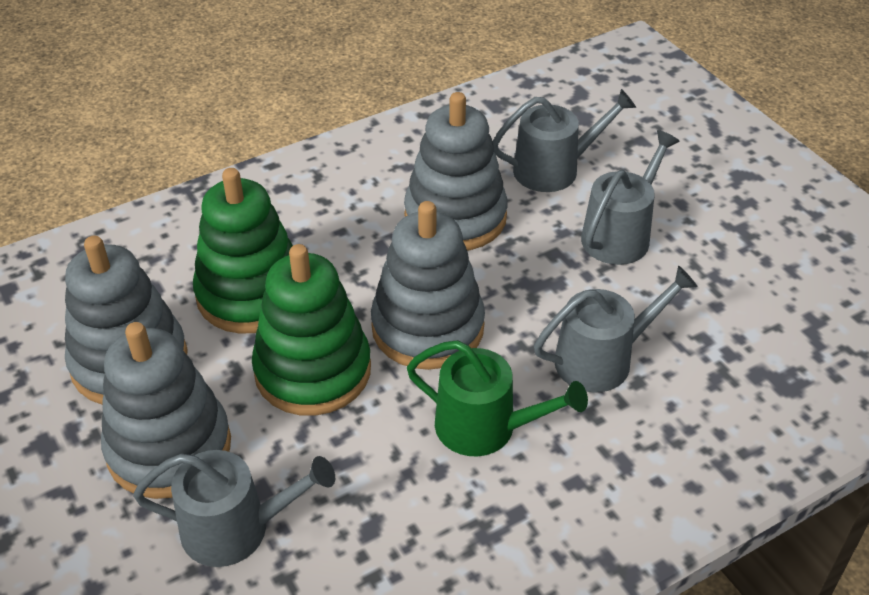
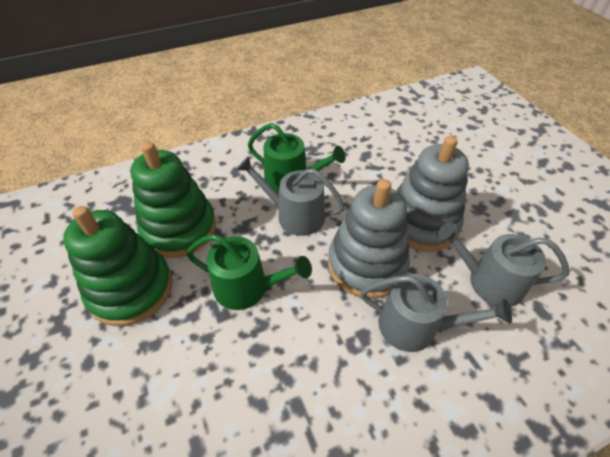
green watering can: 1 -> 2
grey stacking toy: 4 -> 2
grey watering can: 4 -> 3

